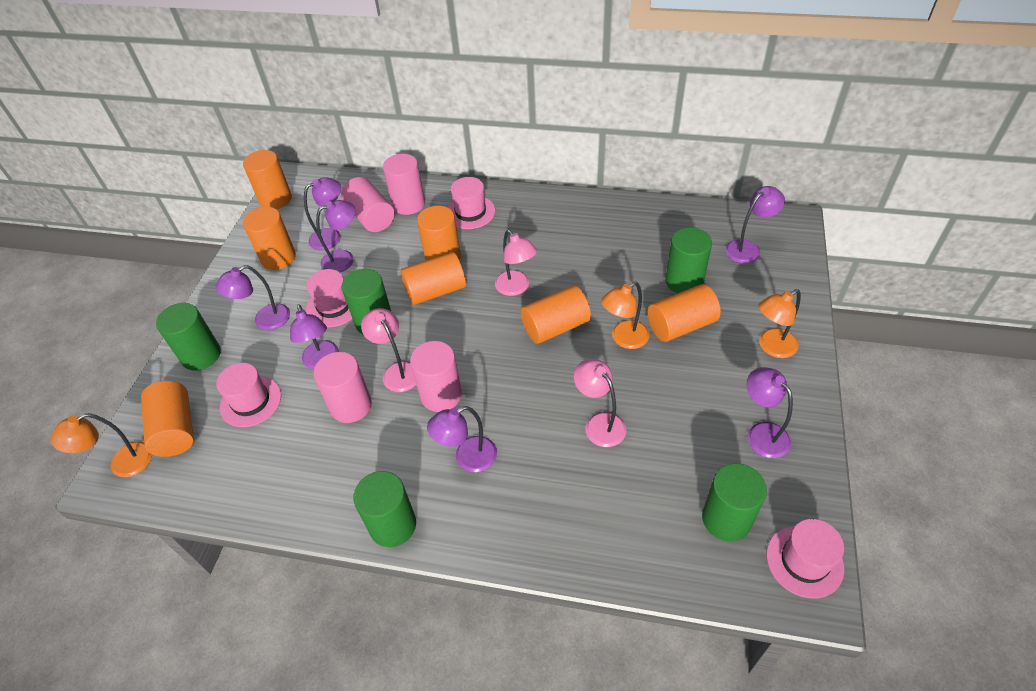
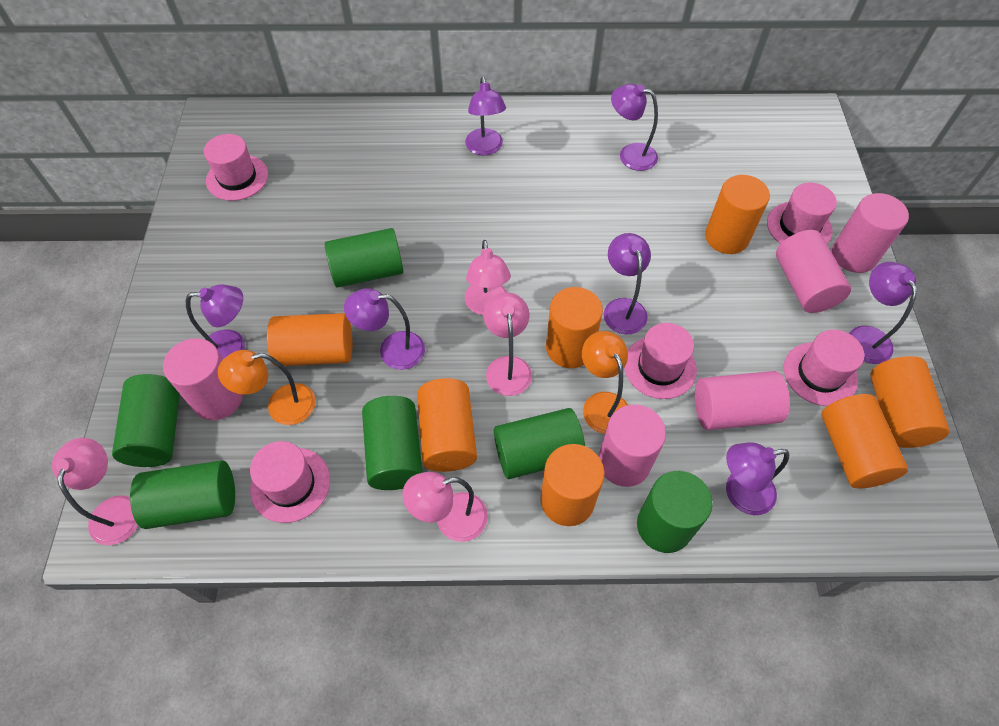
green cylinder: 5 -> 6
orange lamp: 3 -> 2
pink cylinder: 4 -> 5
pink hat: 4 -> 5
pink lamp: 3 -> 4

